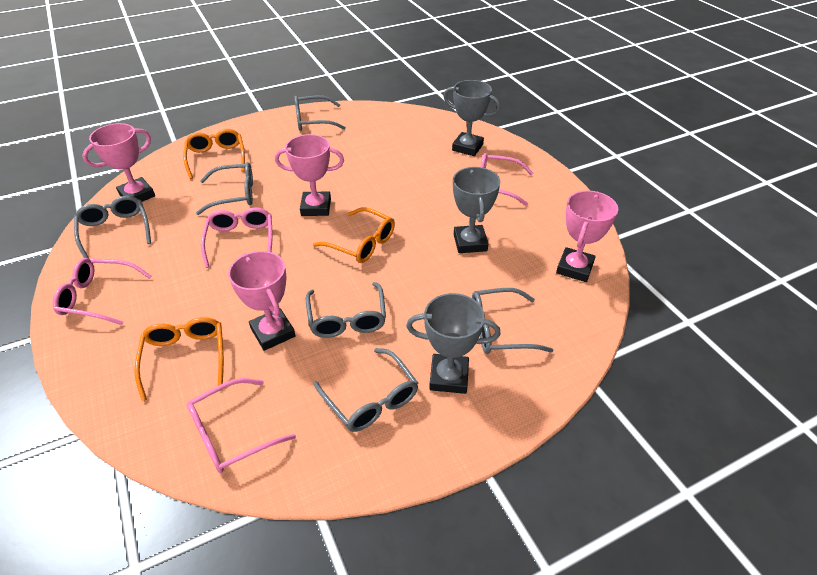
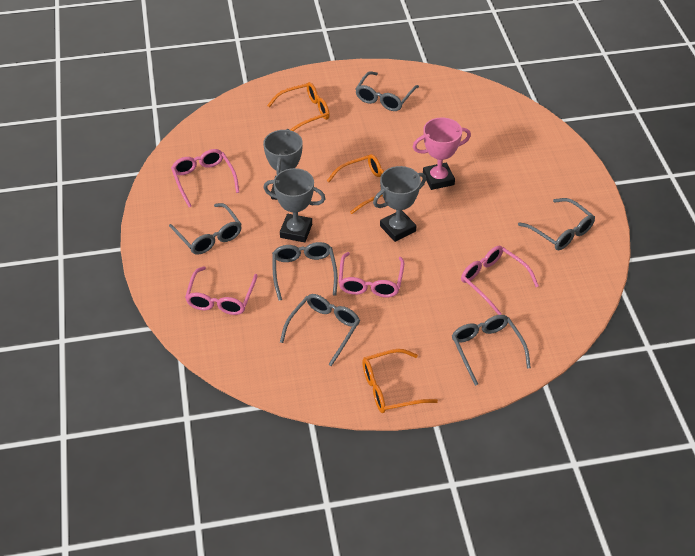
pink trophy: 4 -> 1

